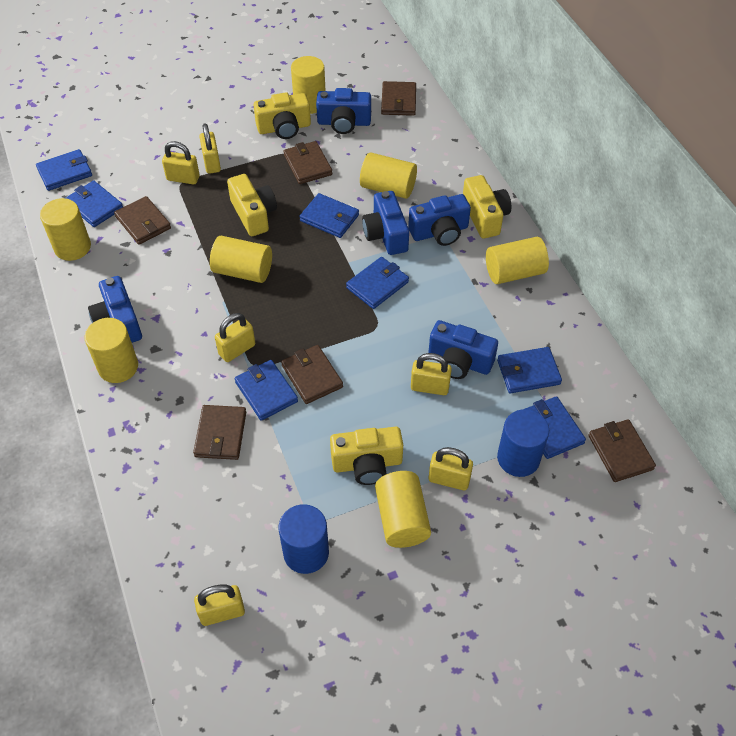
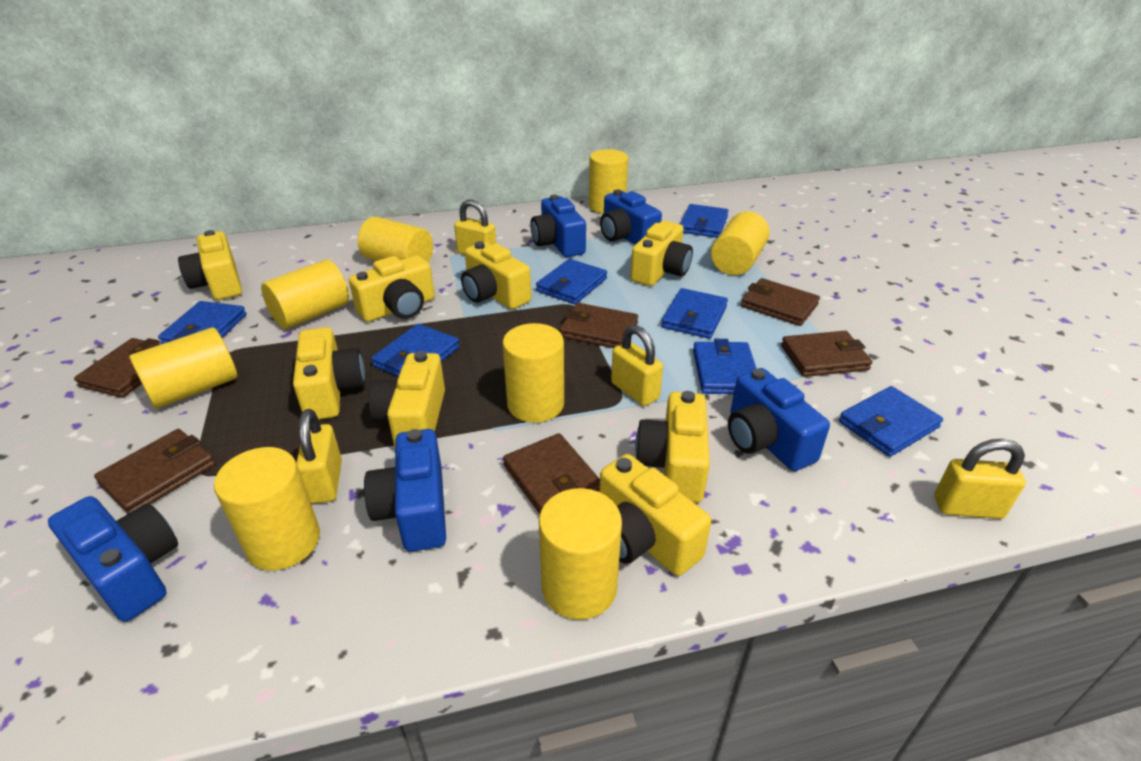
blue cylinder: 2 -> 0
yellow camera: 4 -> 8
yellow cylinder: 7 -> 8
yellow padlock: 6 -> 4

